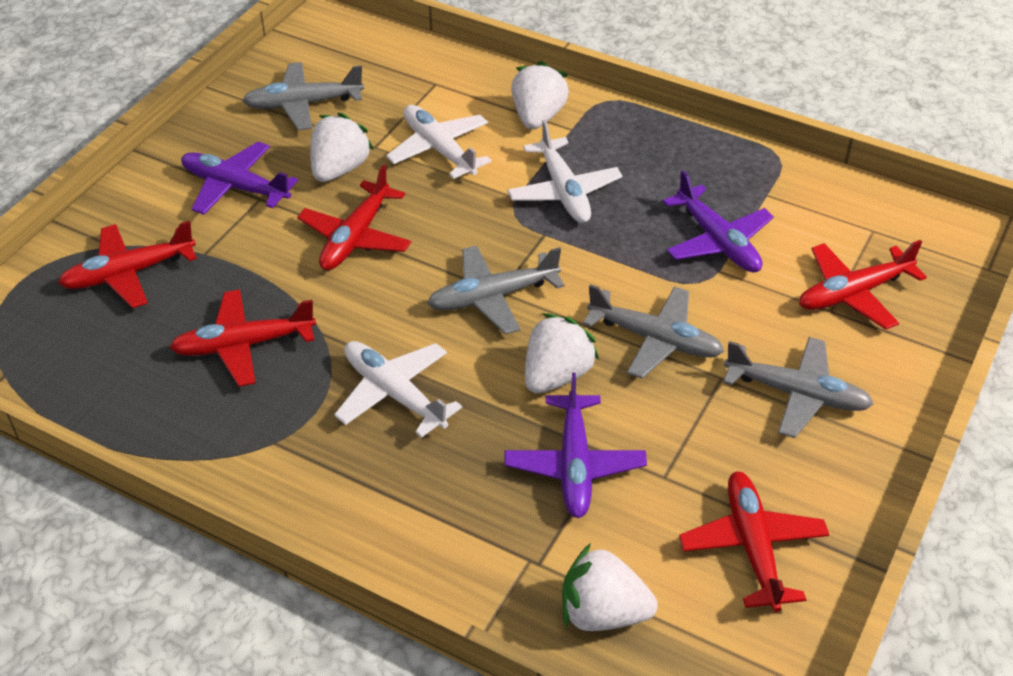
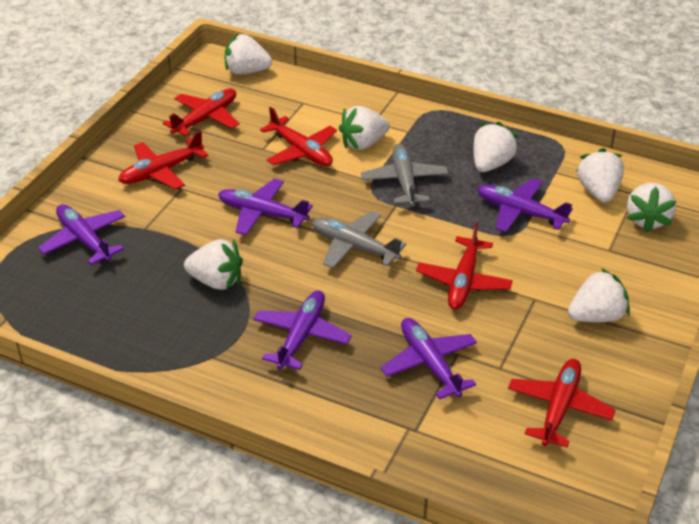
grey plane: 4 -> 2
purple plane: 3 -> 5
white plane: 3 -> 0
white strawberry: 4 -> 7

